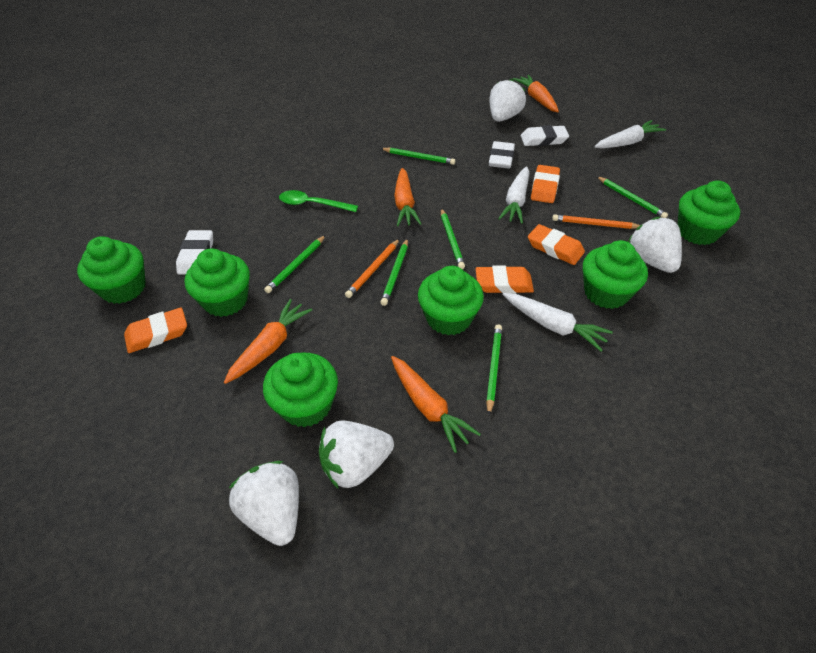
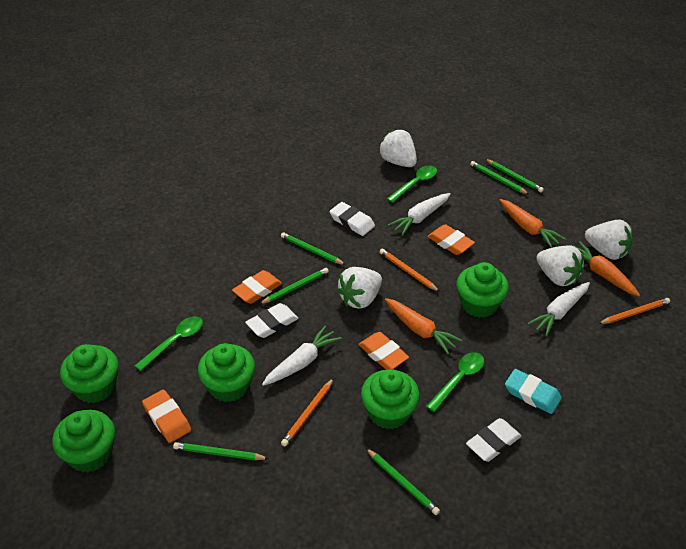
green cupcake: 6 -> 5
green spoon: 1 -> 3
orange carrot: 4 -> 3
orange pencil: 2 -> 3
turquoise eraser: 0 -> 1

